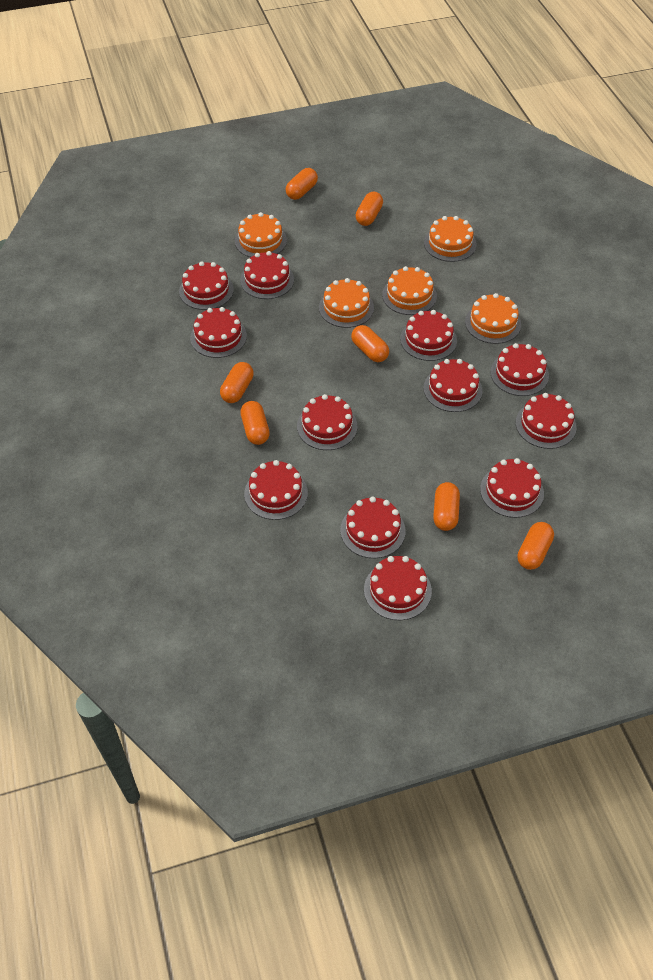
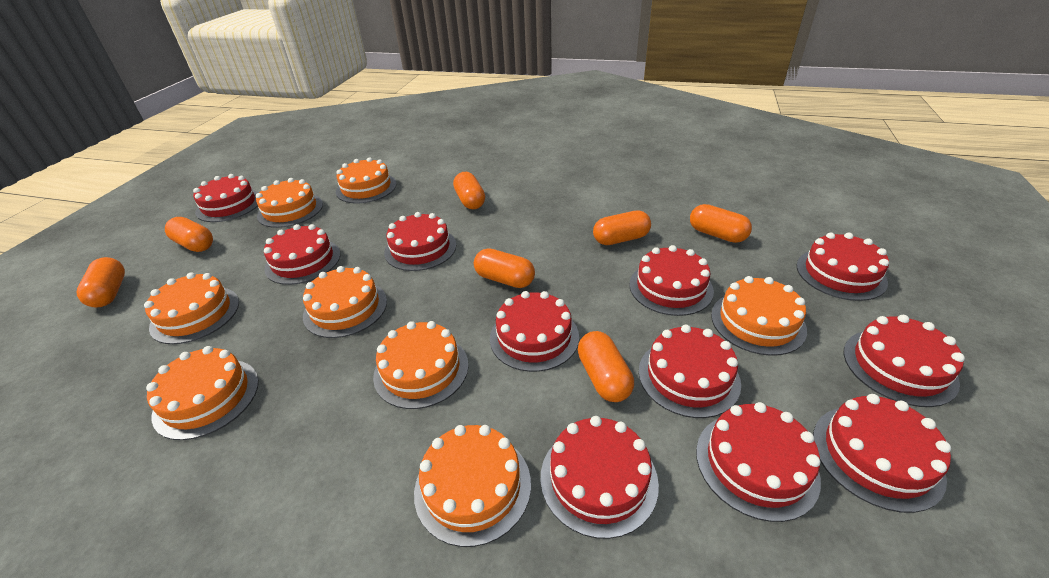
orange cake: 5 -> 8
red cake: 12 -> 11

